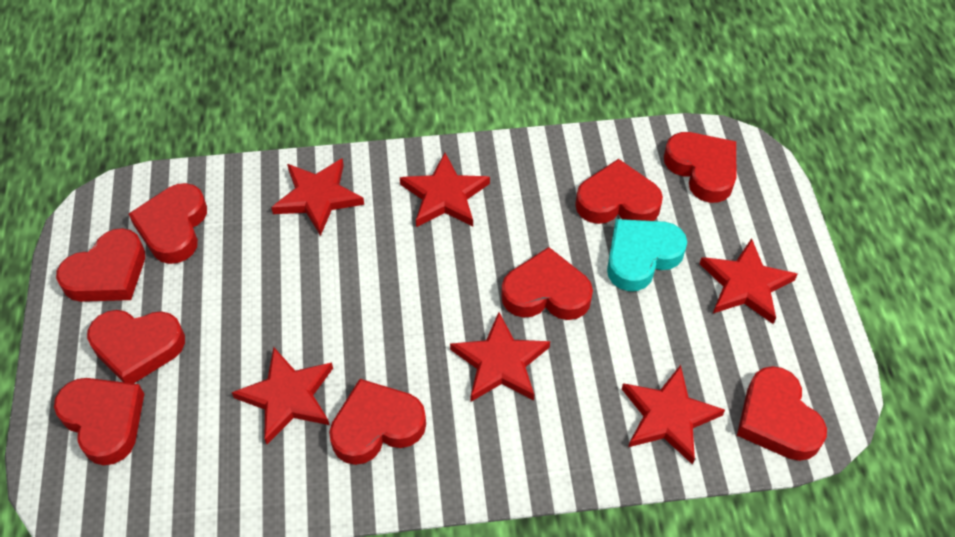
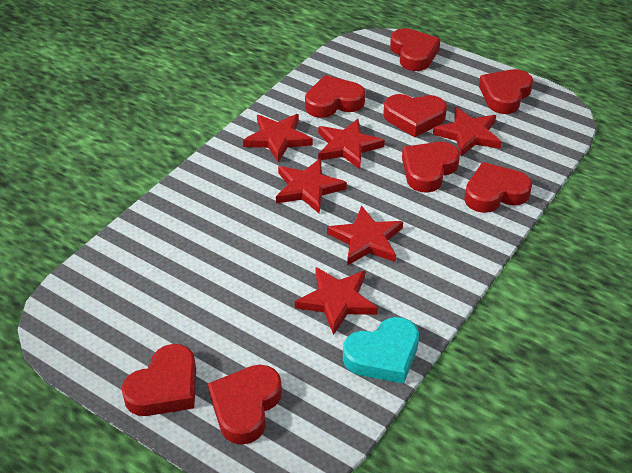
red heart: 9 -> 8

